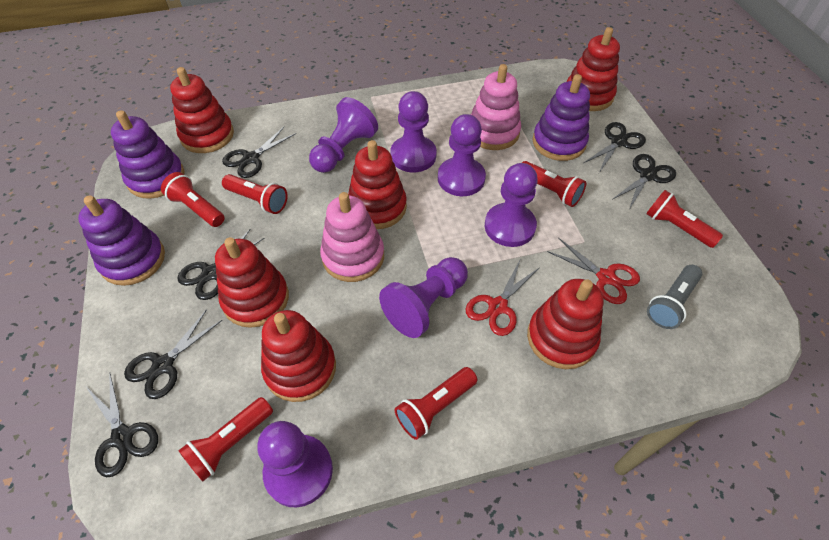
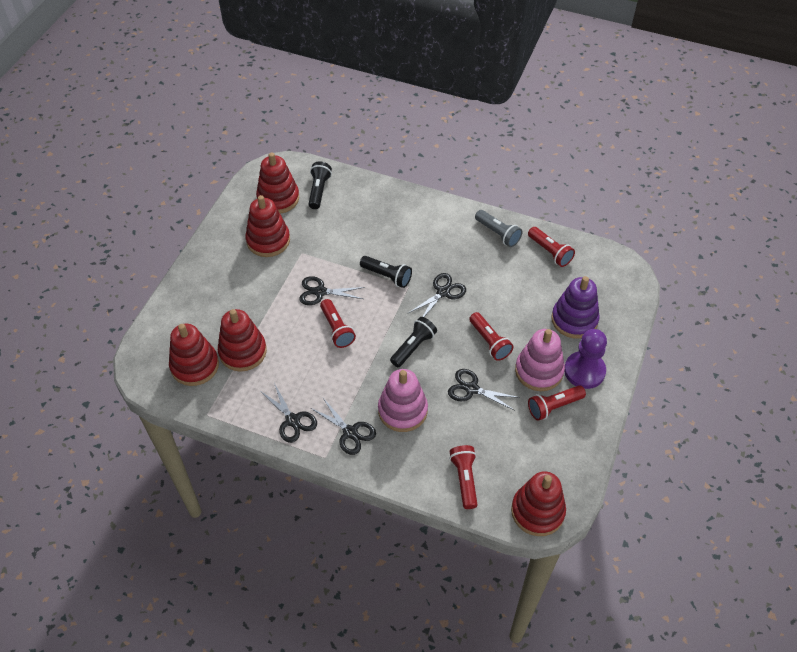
black flashlight: 0 -> 3
black scissors: 6 -> 5
purple pawn: 6 -> 1
purple stacking toy: 3 -> 1
red flashlight: 6 -> 5
red scissors: 2 -> 0
red stacking toy: 6 -> 5

